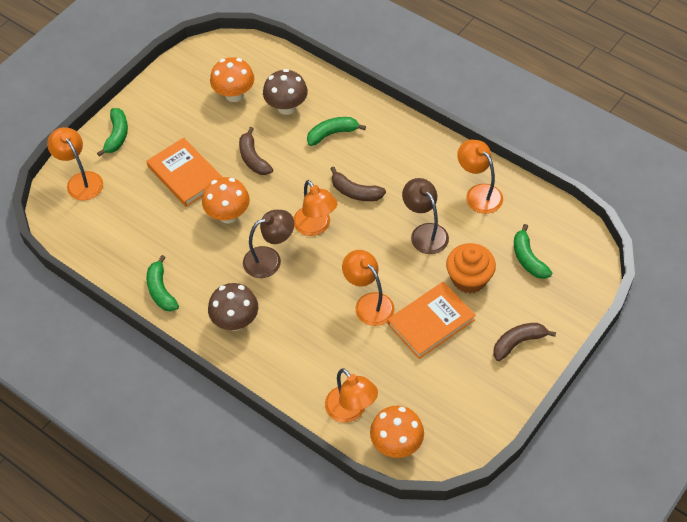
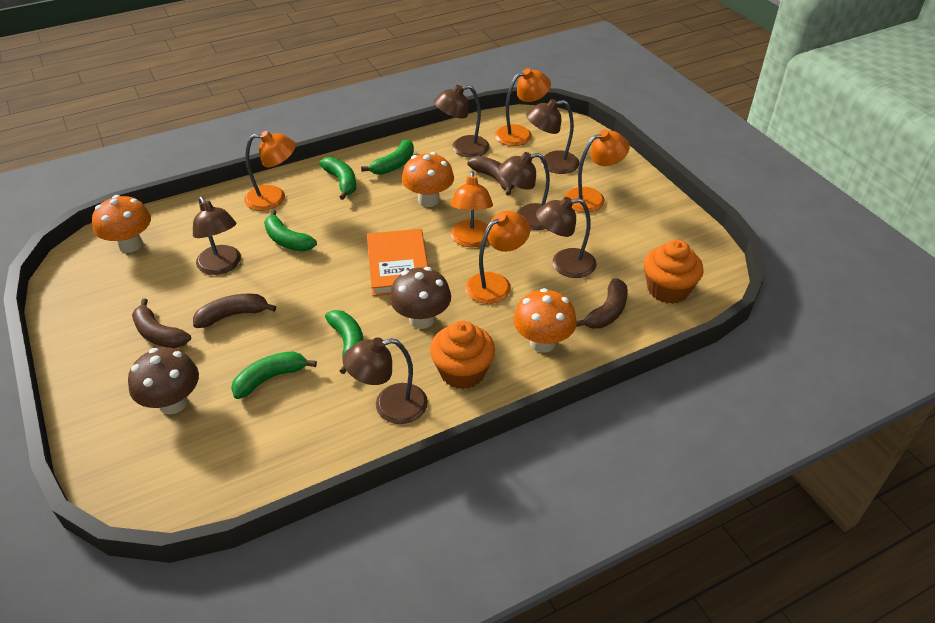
brown banana: 3 -> 4
brown lamp: 2 -> 6
green banana: 4 -> 5
orange book: 2 -> 1
orange cupcake: 1 -> 2

